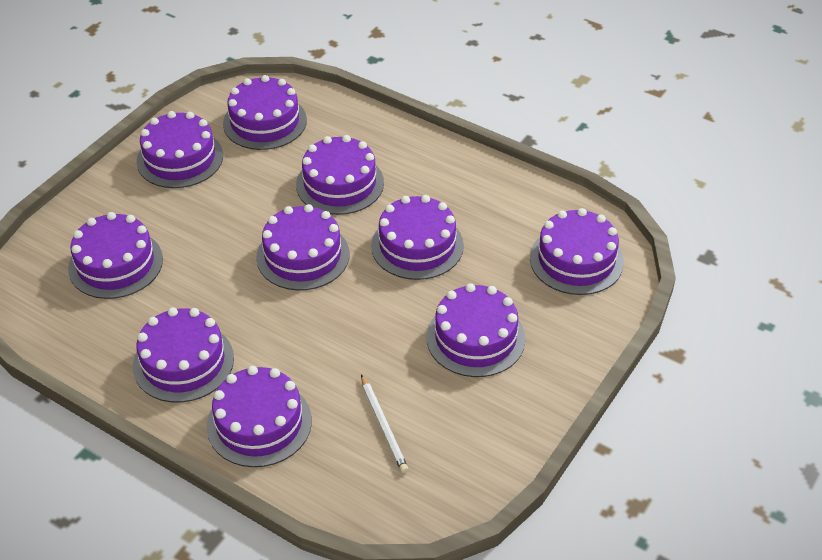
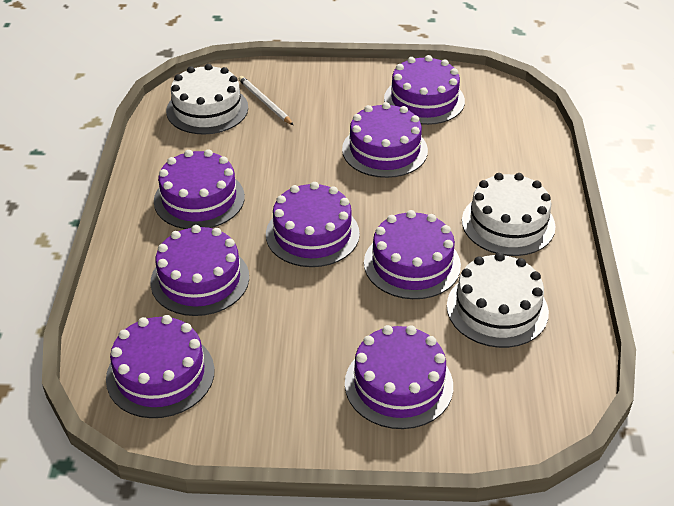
purple cake: 10 -> 8
white cake: 0 -> 3

